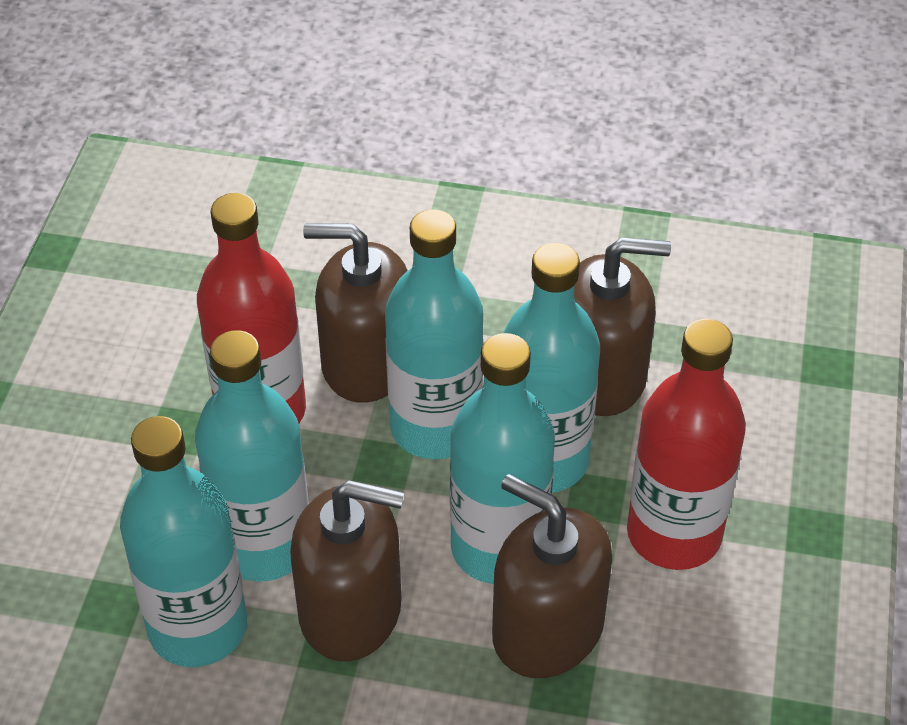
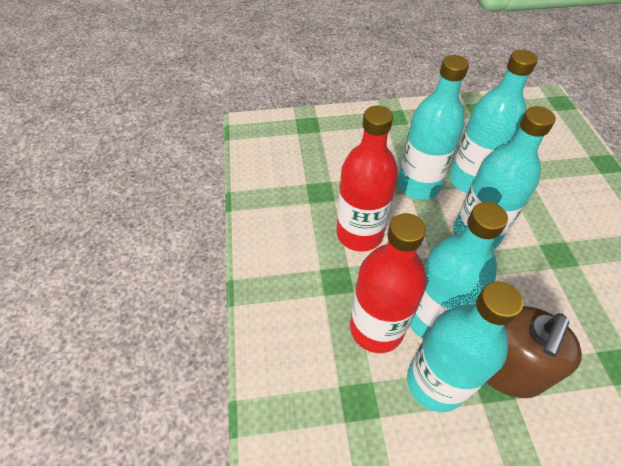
brown soap dispenser: 4 -> 1

